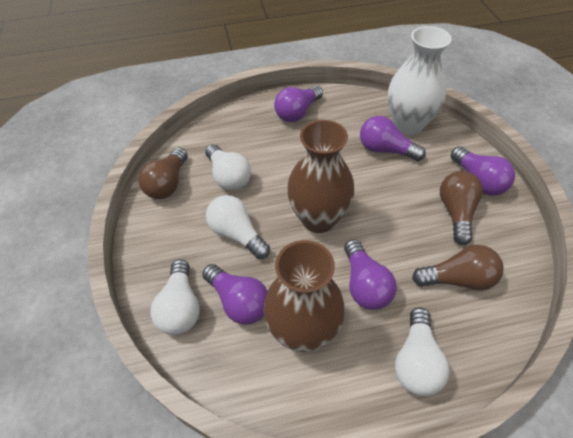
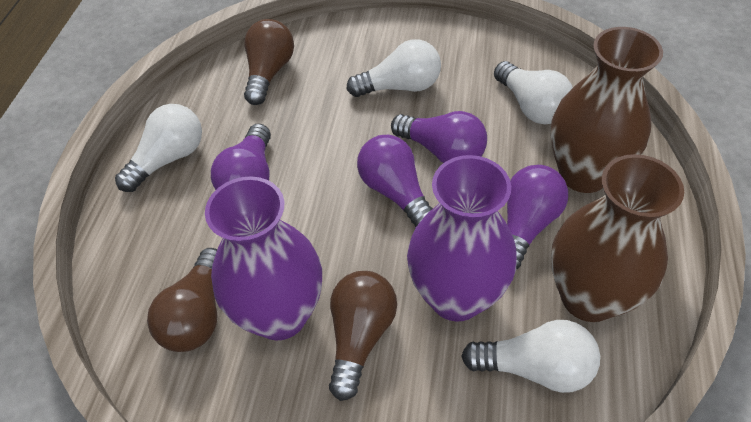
purple light bulb: 5 -> 4
purple vase: 0 -> 2
white vase: 1 -> 0

